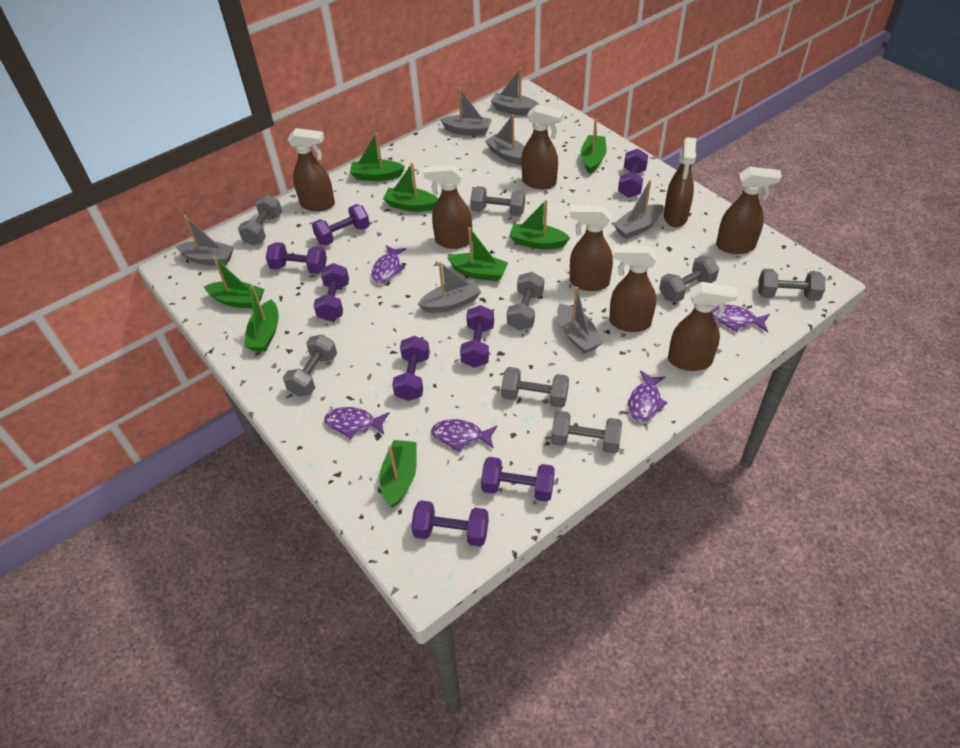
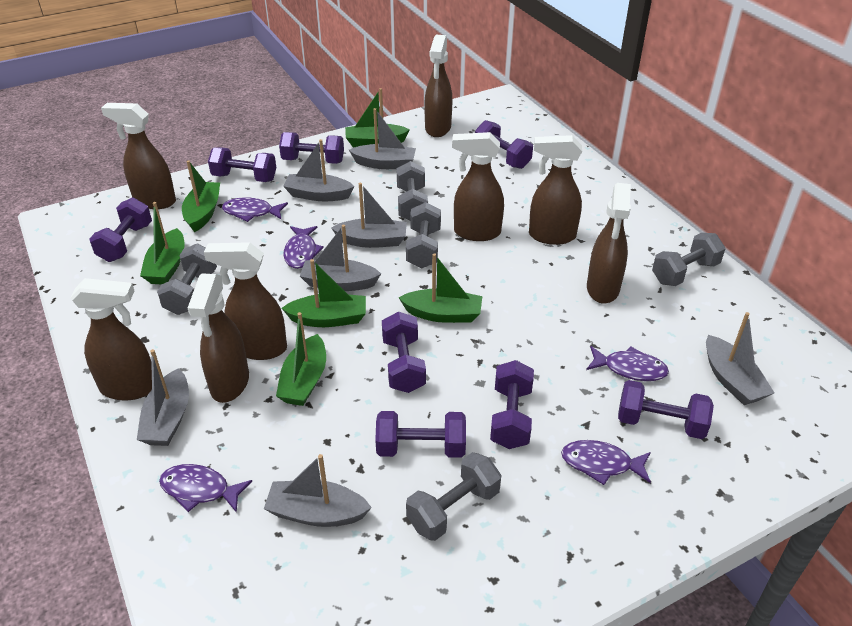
green boat: 8 -> 6
grey dumbbell: 8 -> 5

